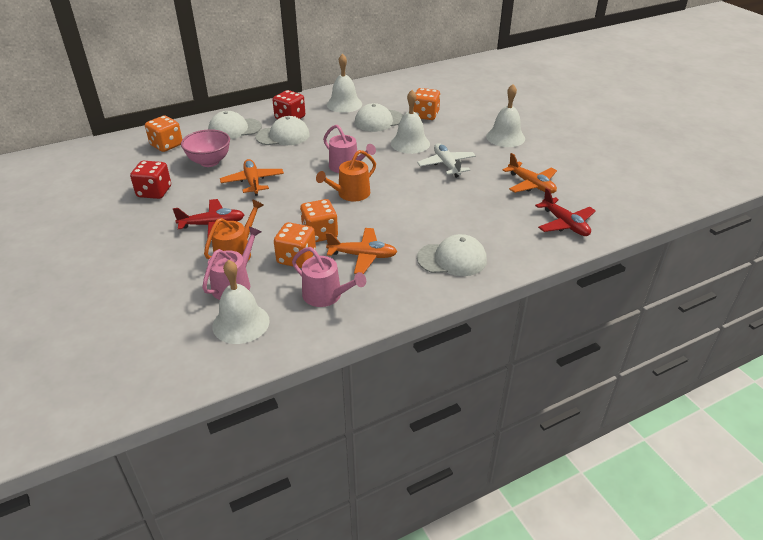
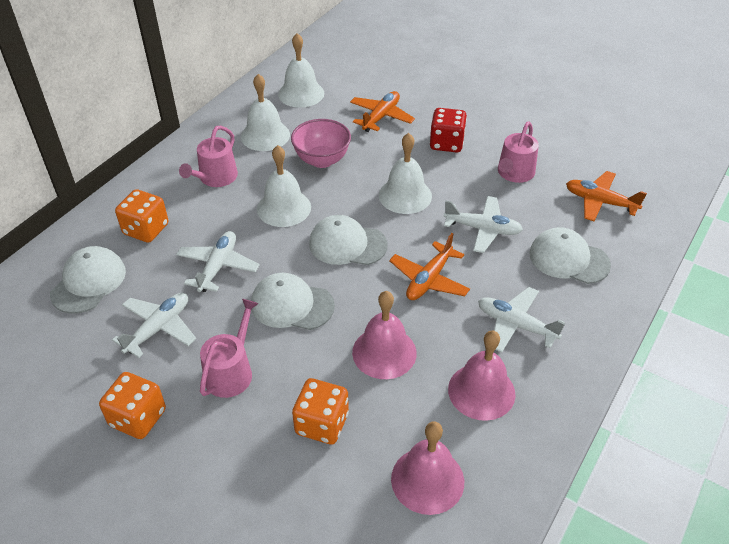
orange dice: 4 -> 3
orange watering can: 2 -> 0
pink bell: 0 -> 3
red dice: 2 -> 1
red plane: 2 -> 0
white plane: 1 -> 4

